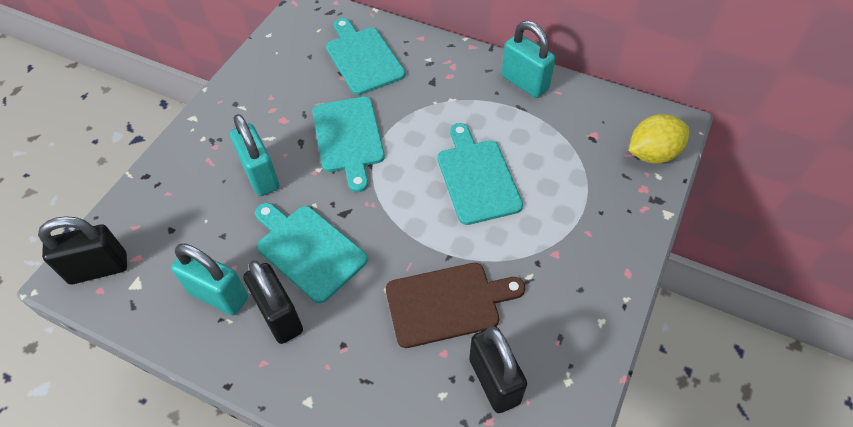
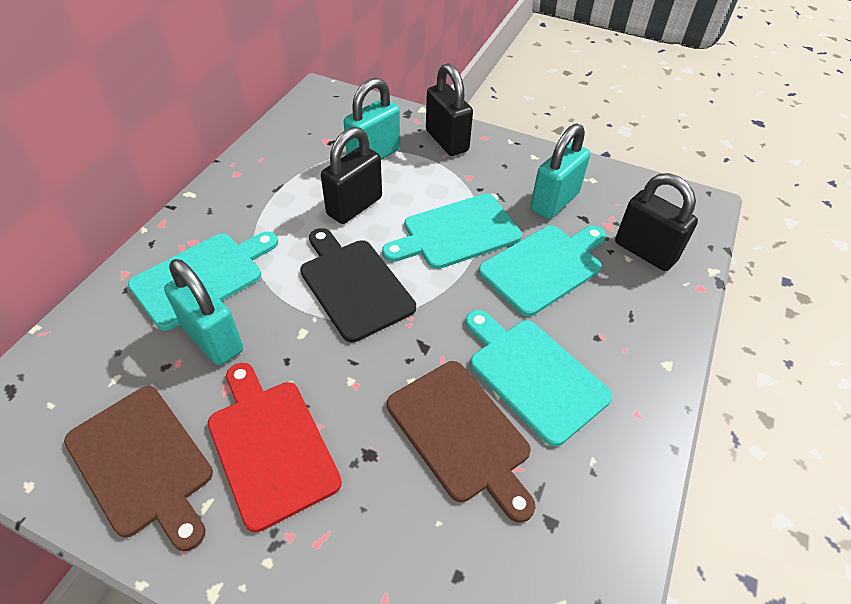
black cutting board: 0 -> 1
brown cutting board: 1 -> 2
red cutting board: 0 -> 1
yellow lemon: 1 -> 0

